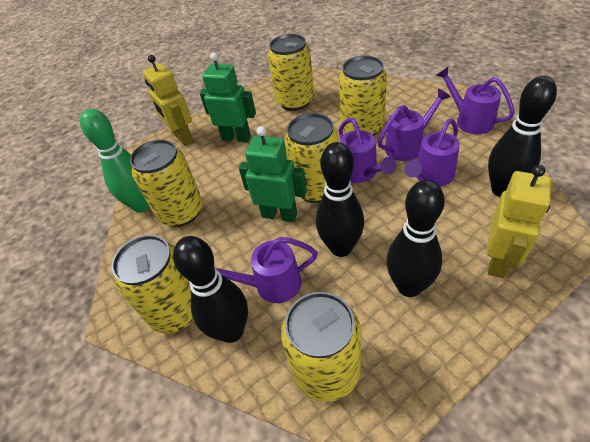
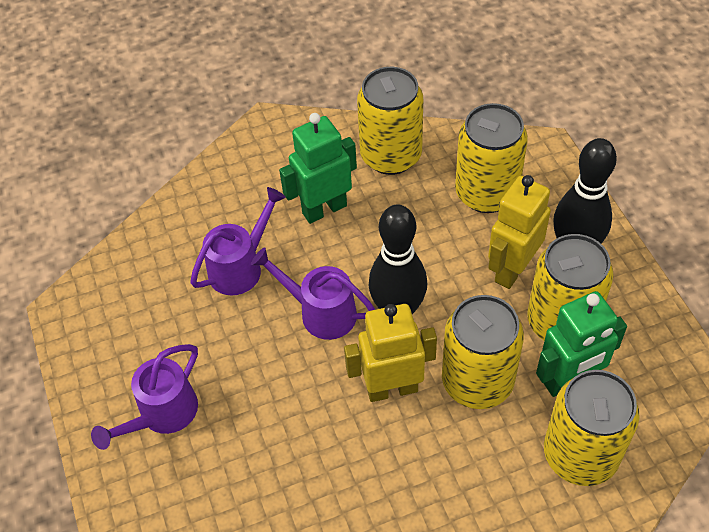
black bowling pin: 4 -> 2
green bowling pin: 1 -> 0
purple watering can: 5 -> 3
yellow can: 6 -> 5

